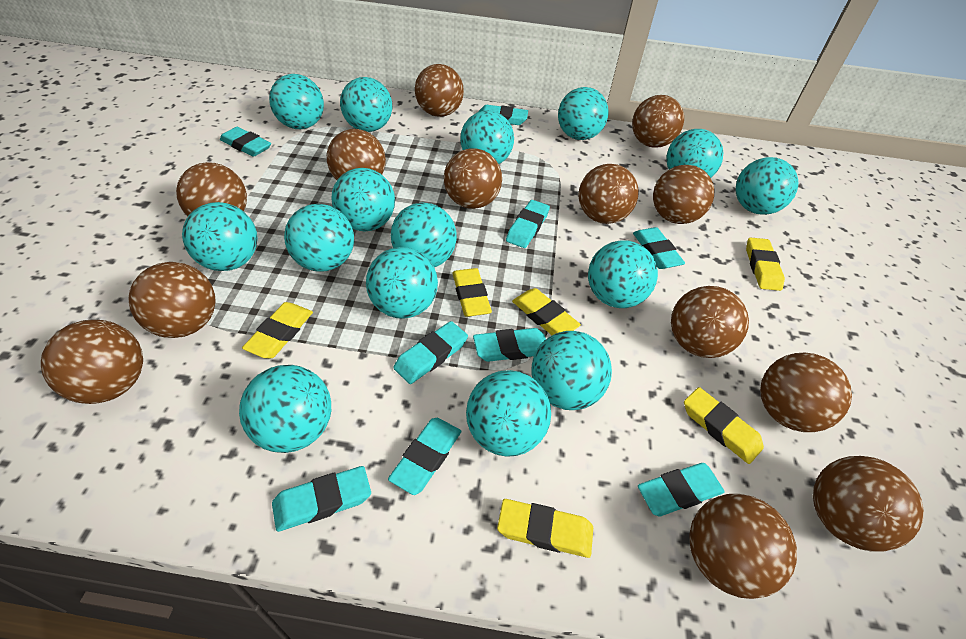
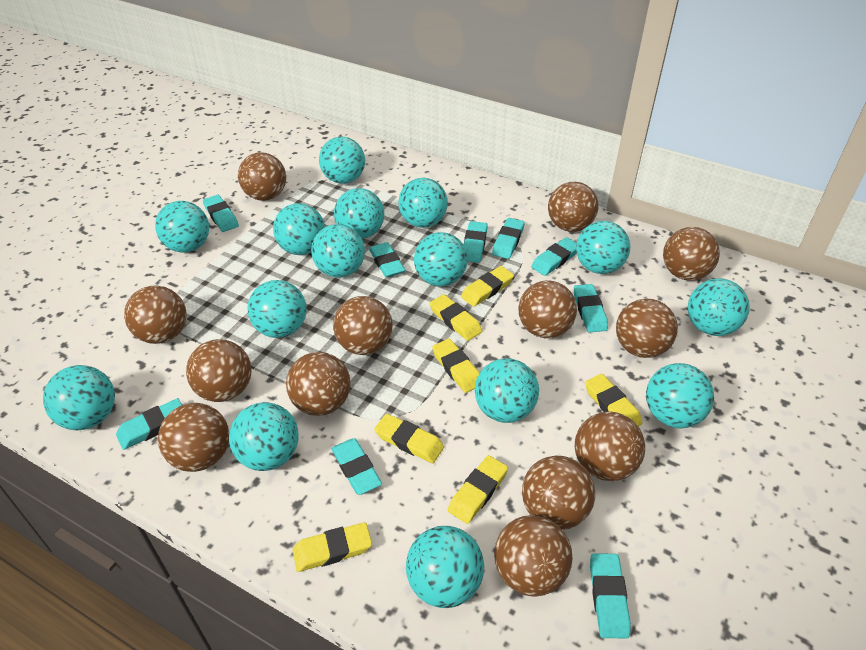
yellow eraser: 6 -> 7

